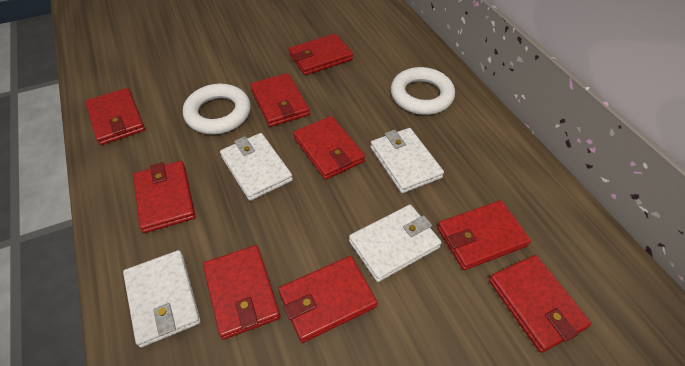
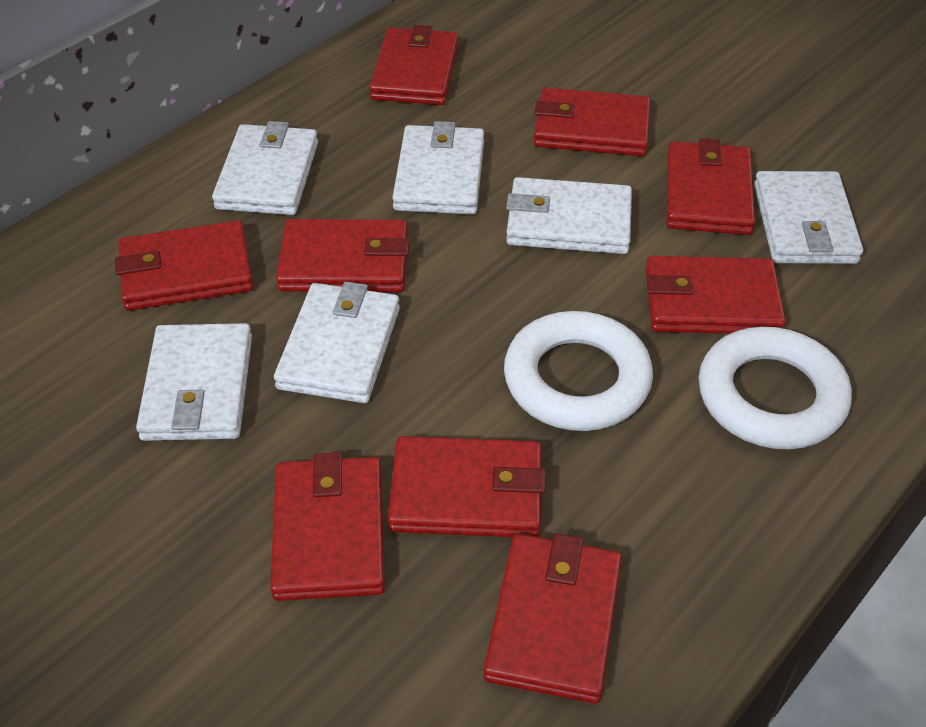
white wallet: 4 -> 6

